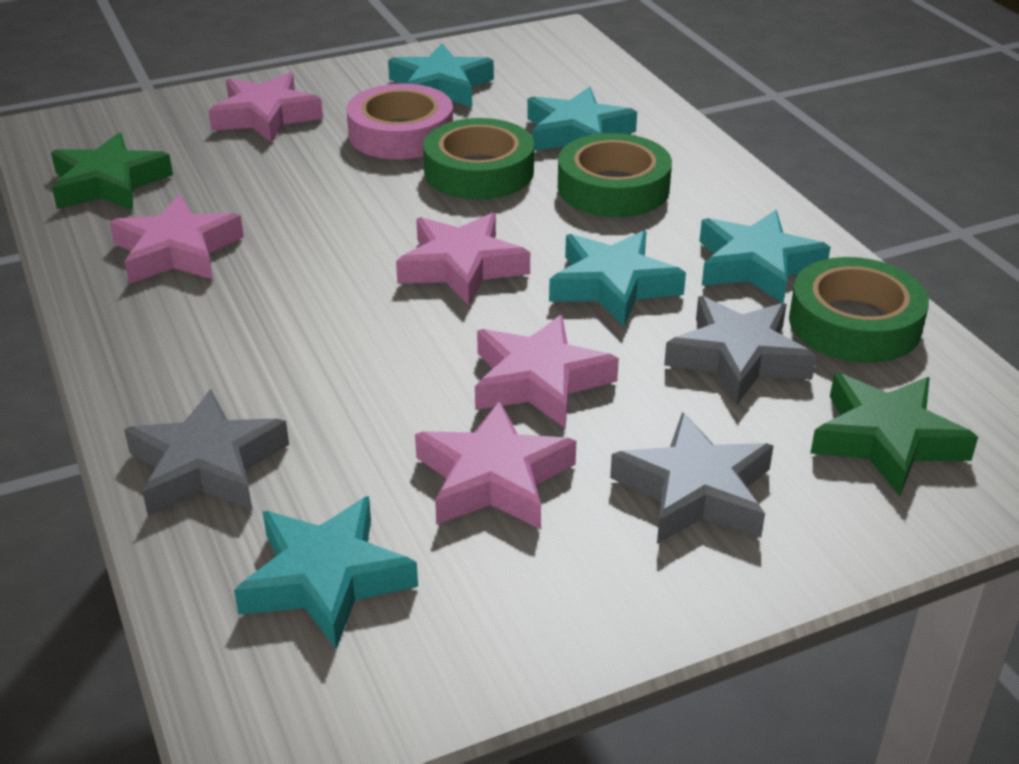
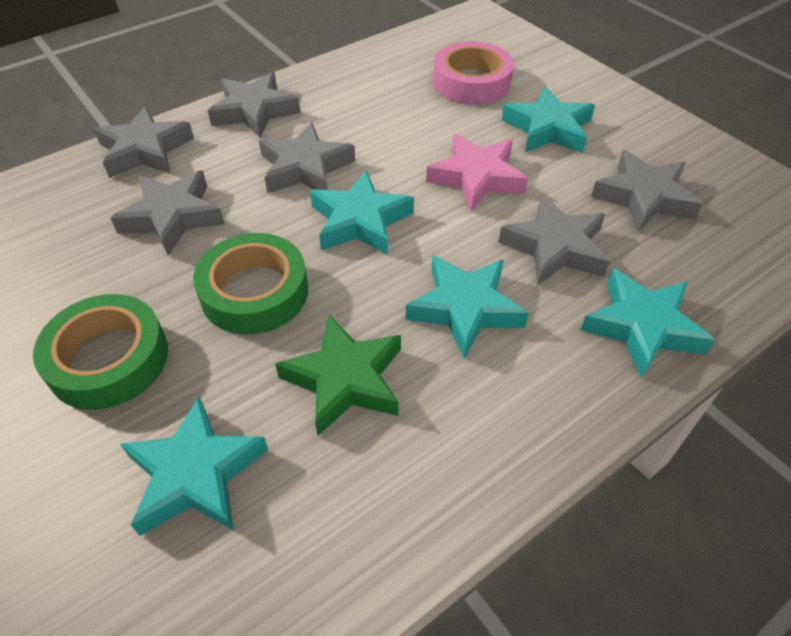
green star: 2 -> 1
green tape: 3 -> 2
grey star: 3 -> 6
pink star: 5 -> 1

